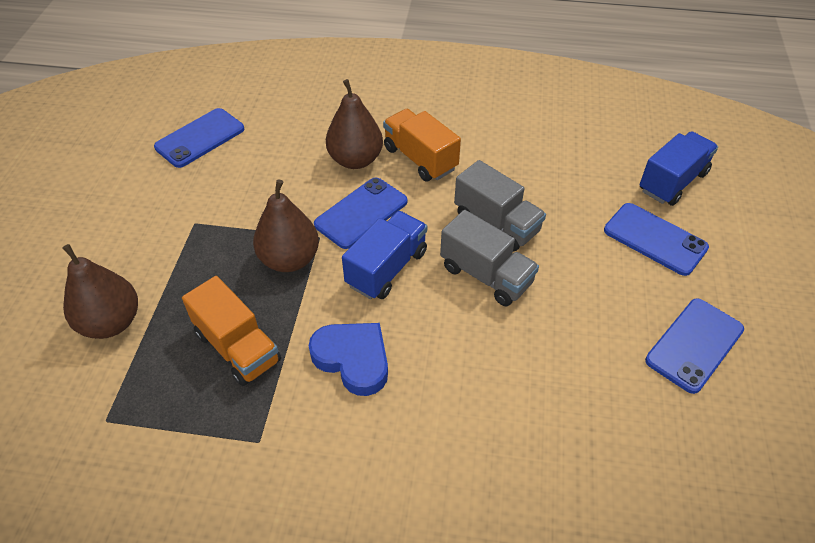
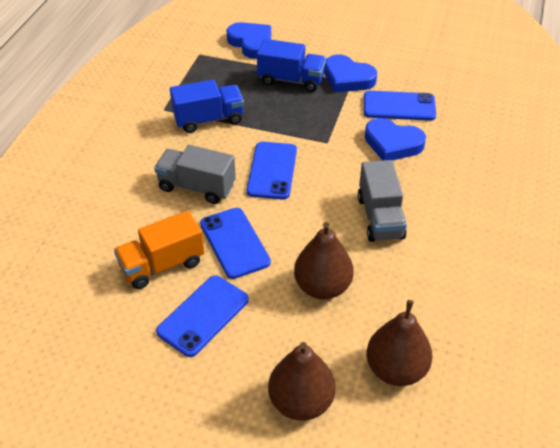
blue heart: 1 -> 3
orange truck: 2 -> 1

